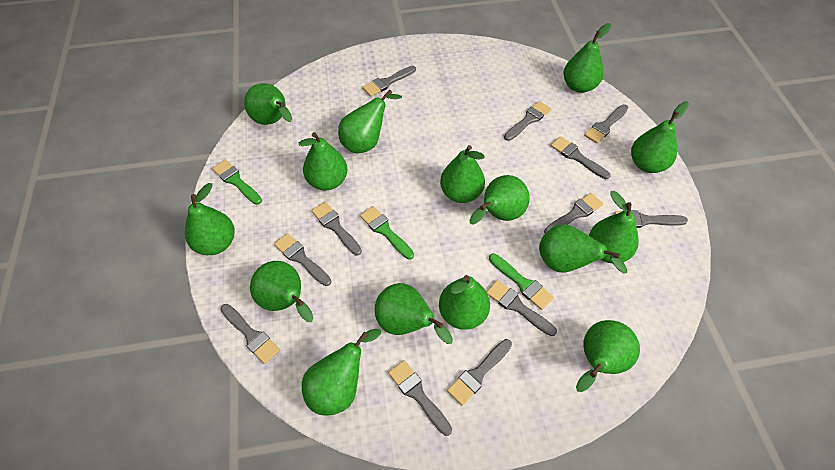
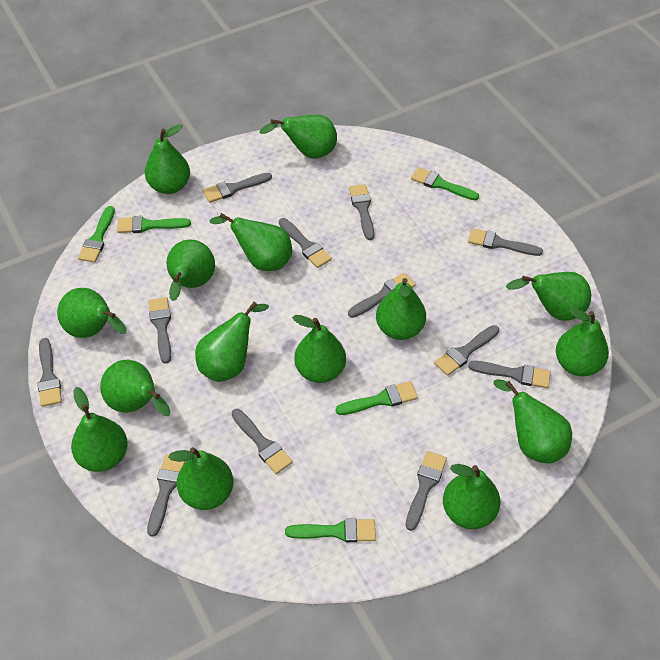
green brush: 3 -> 5

